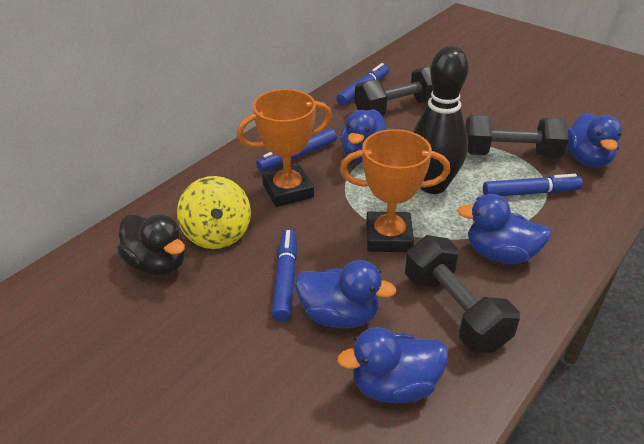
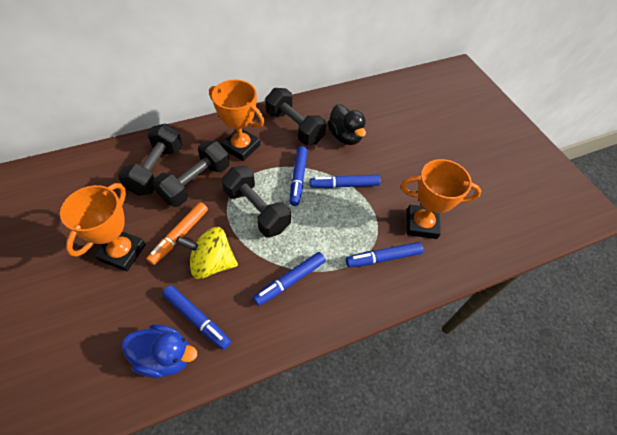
black bowling pin: 1 -> 0
black dumbbell: 3 -> 4
blue duck: 5 -> 1
blue marker: 4 -> 5
orange marker: 0 -> 1
orange trophy: 2 -> 3

